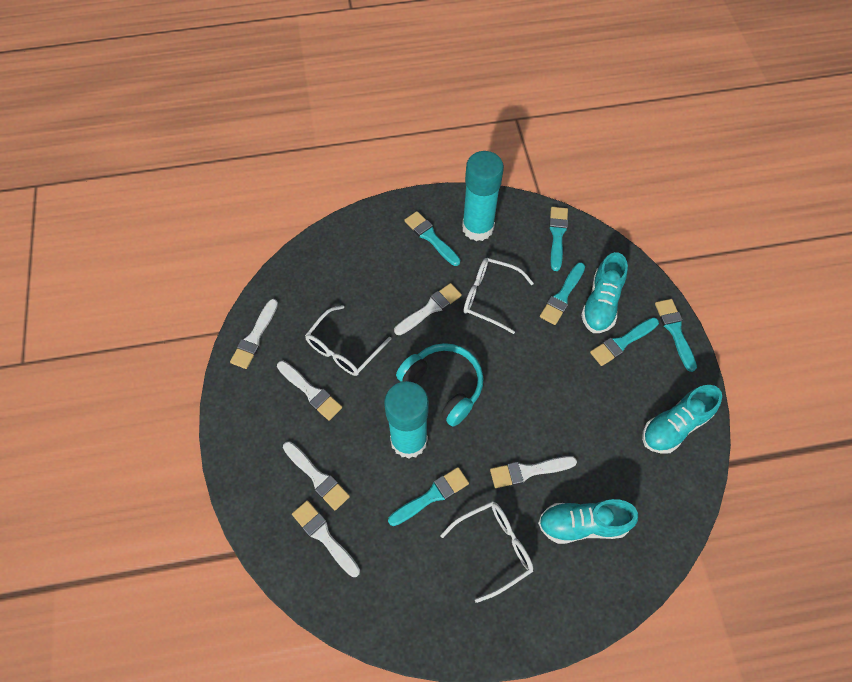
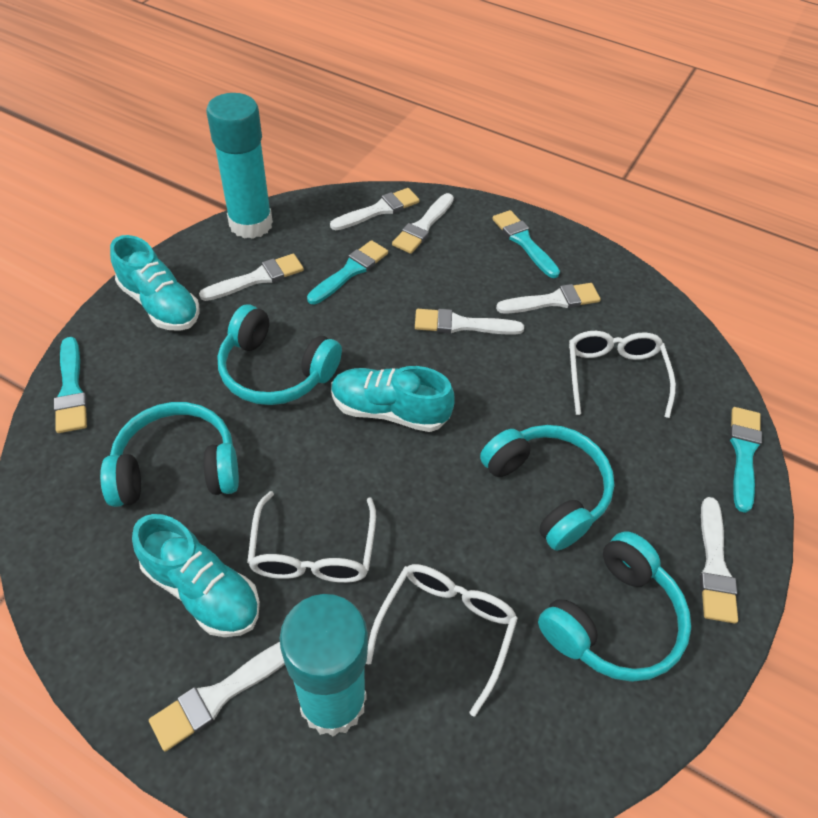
turquoise brush: 6 -> 4
turquoise headphones: 1 -> 4
white brush: 6 -> 7

